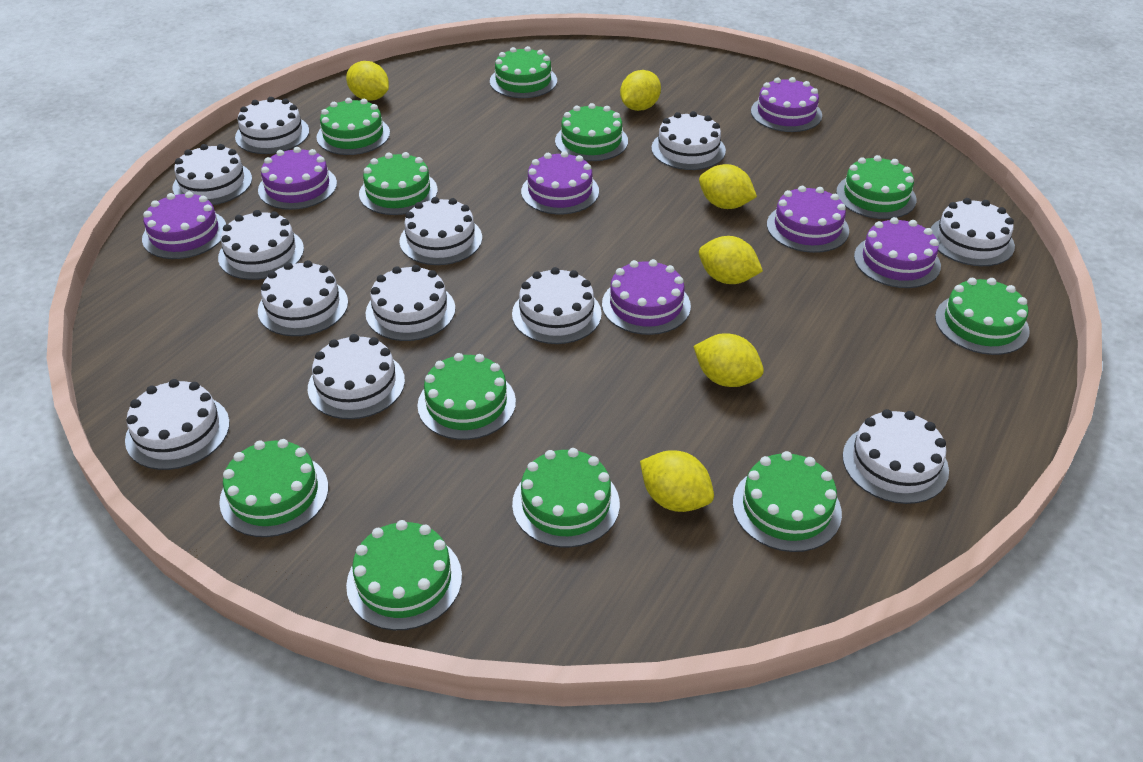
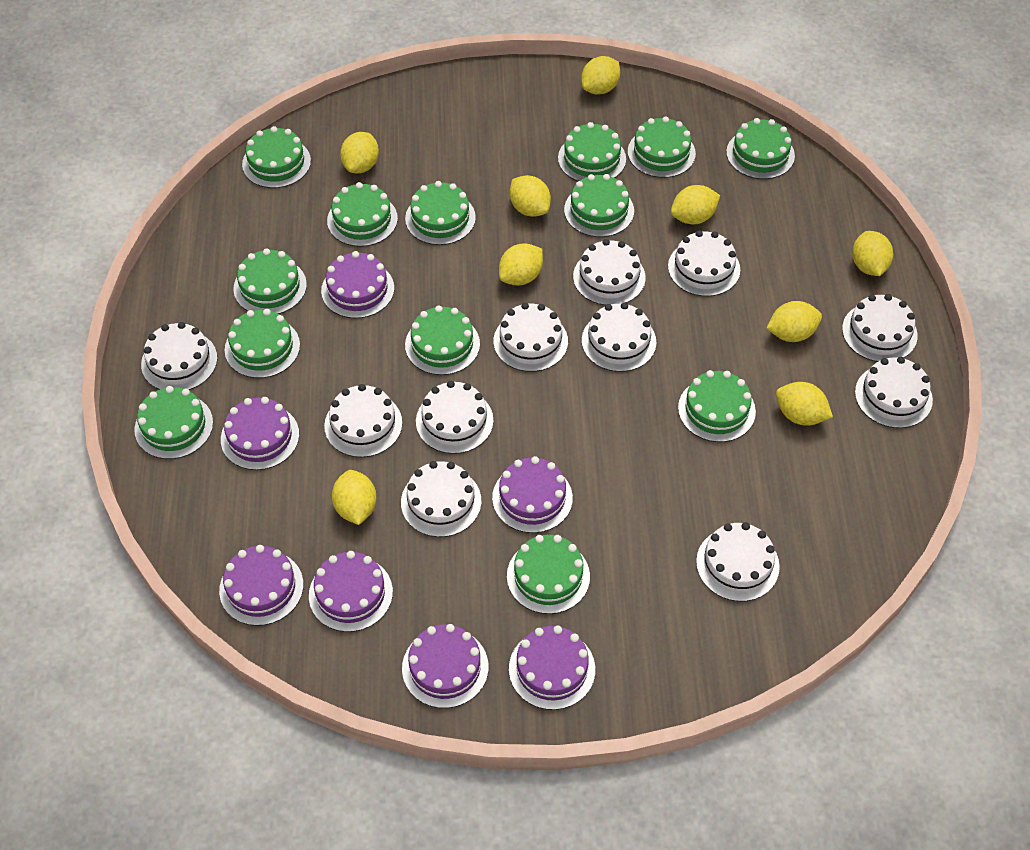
green cake: 11 -> 13
white cake: 12 -> 11
yellow lemon: 6 -> 9

